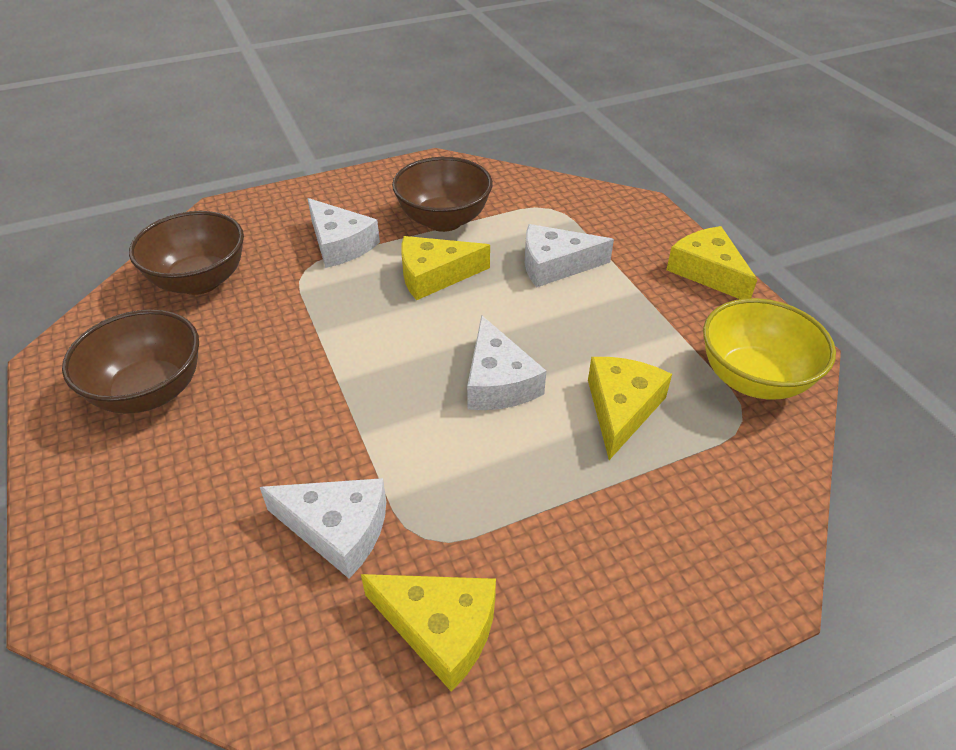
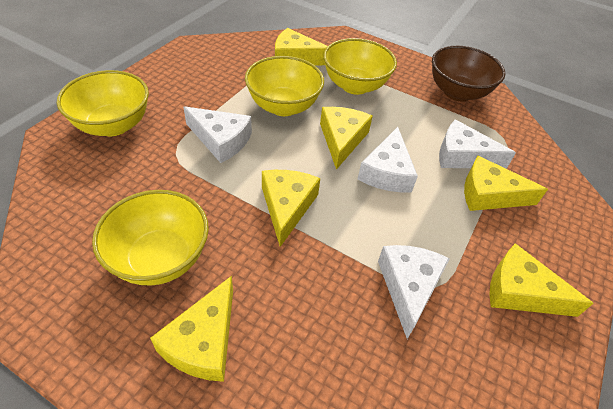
brown bowl: 3 -> 1
yellow bowl: 1 -> 4
yellow cheese: 4 -> 6

